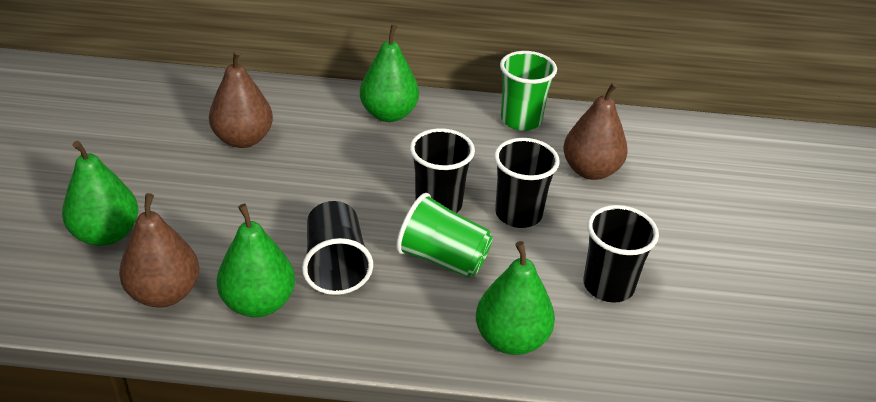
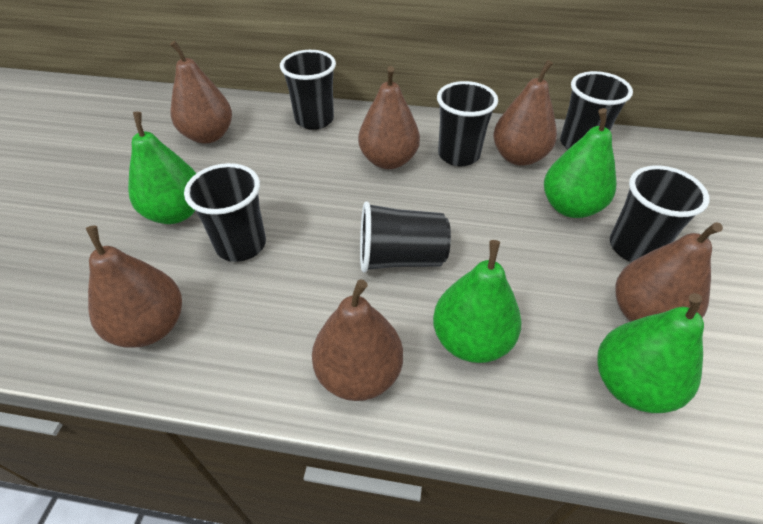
black cup: 4 -> 6
brown pear: 3 -> 6
green cup: 2 -> 0

